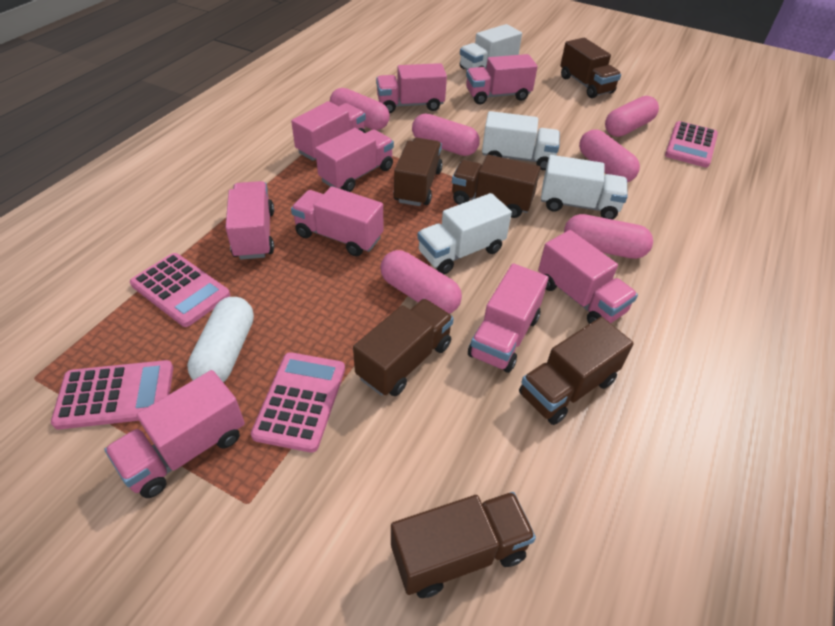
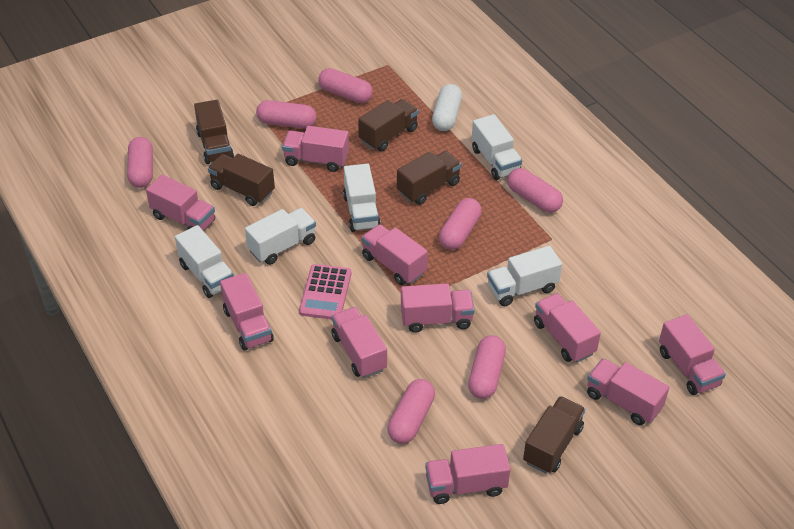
brown truck: 6 -> 5
pink calculator: 4 -> 1
pink capsule: 6 -> 7
pink truck: 9 -> 10
white truck: 4 -> 5

